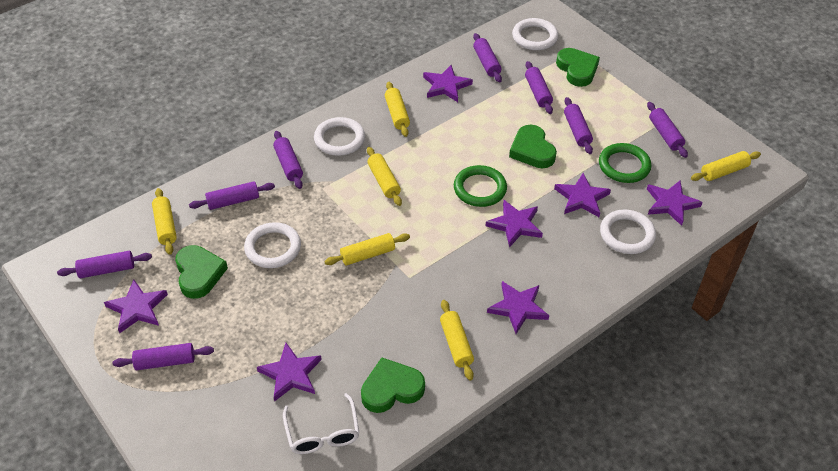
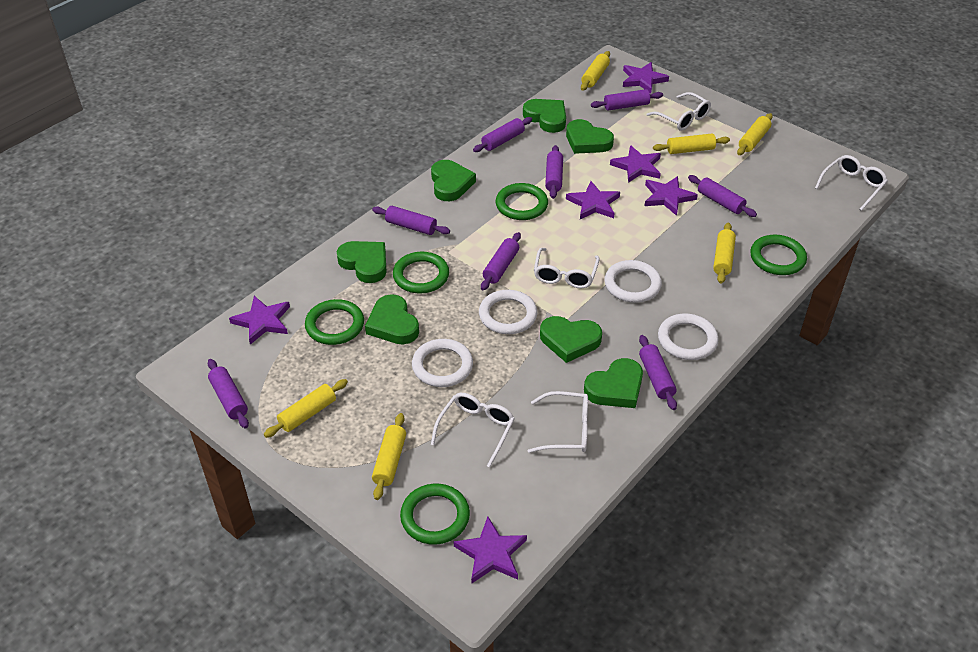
green heart: 4 -> 7
green ring: 2 -> 5
purple star: 7 -> 6
white glasses: 1 -> 5

